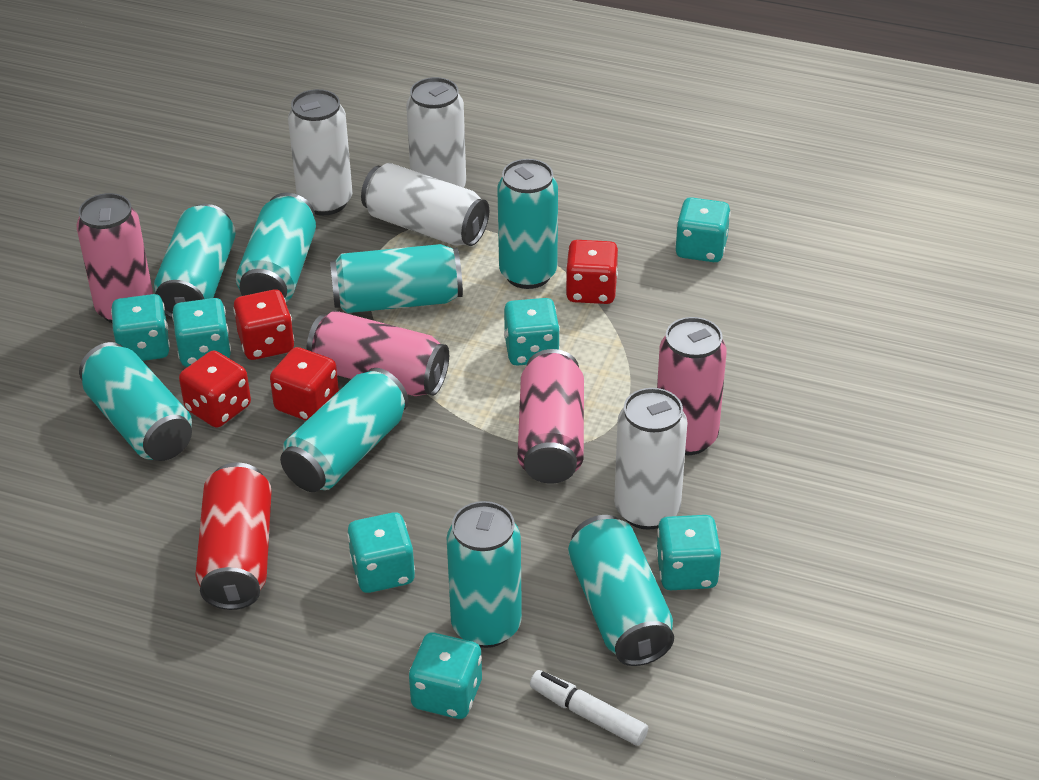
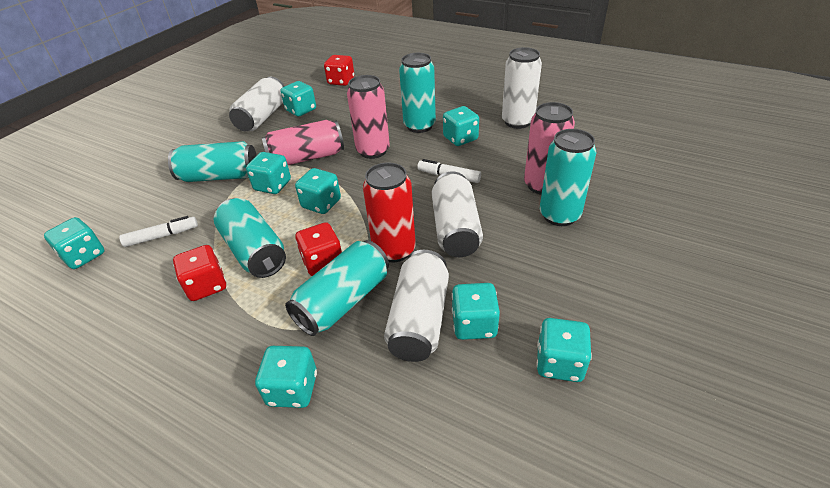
pink can: 4 -> 3
red dice: 4 -> 3
turquoise can: 8 -> 5
turquoise dice: 7 -> 8
white marker: 1 -> 2

